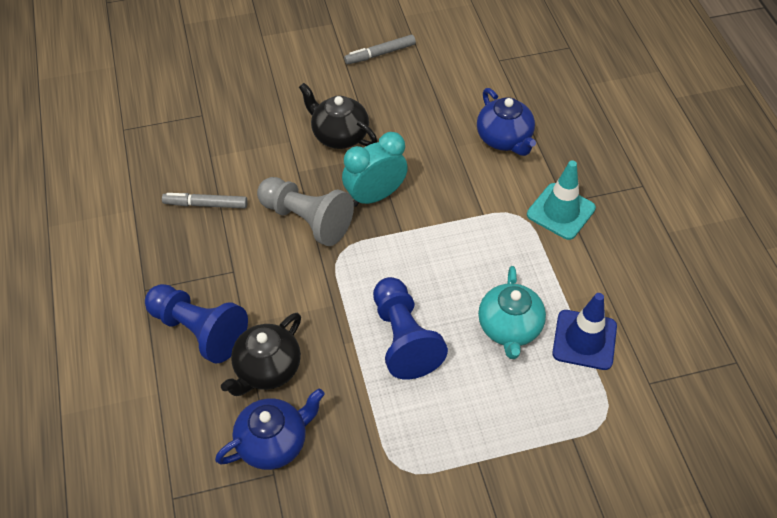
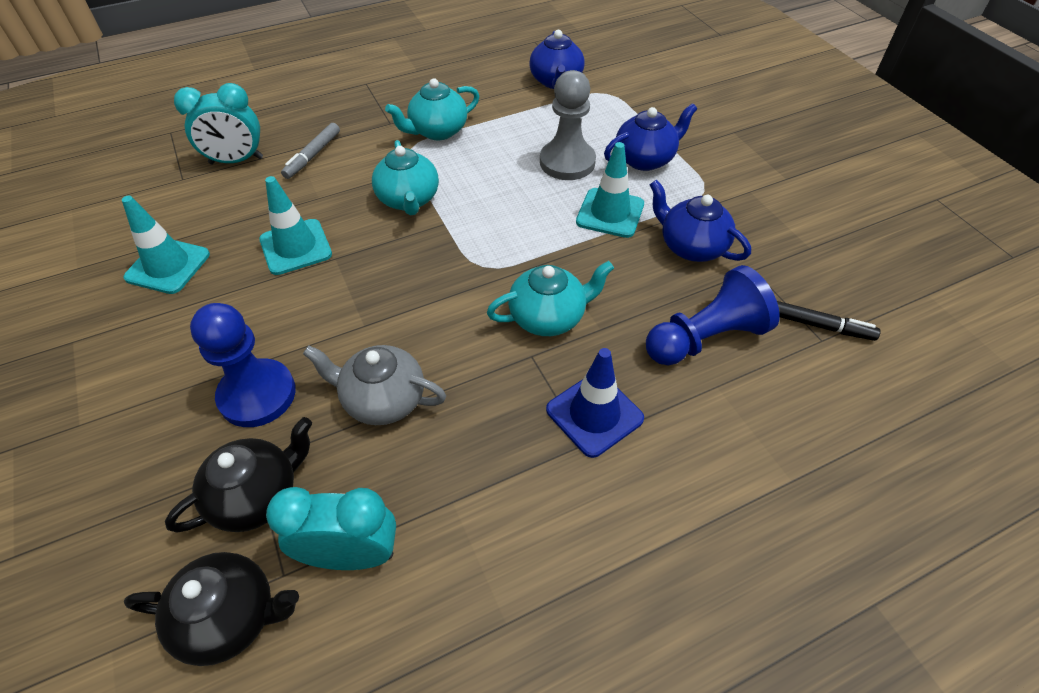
black marker: 0 -> 1
blue teapot: 2 -> 3
grey marker: 2 -> 1
grey teapot: 0 -> 1
turquoise clock: 1 -> 2
turquoise teapot: 1 -> 3
turquoise traffic cone: 1 -> 3

